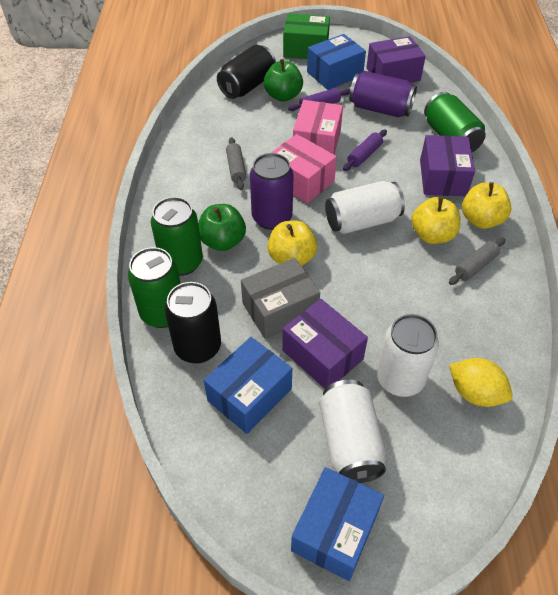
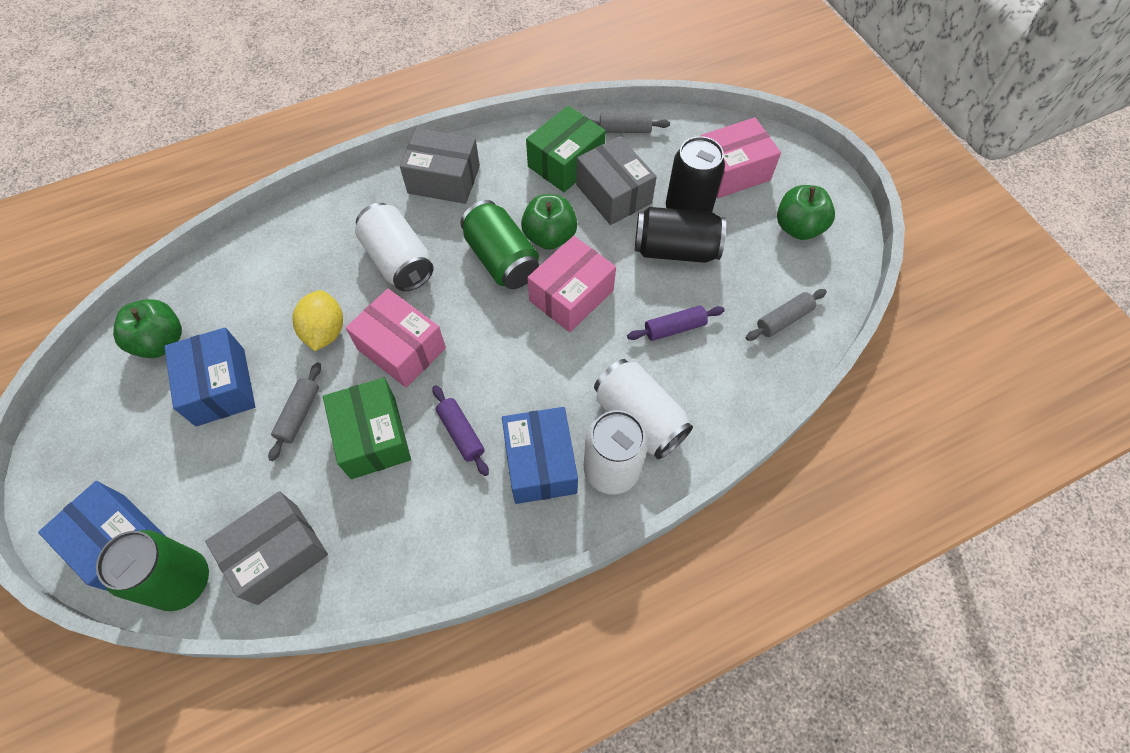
green apple: 2 -> 3
green box: 1 -> 2
green can: 3 -> 2
grey box: 1 -> 3
grey rolling pin: 2 -> 3
pink box: 2 -> 3
purple box: 3 -> 0
purple can: 2 -> 0
yellow apple: 3 -> 0

